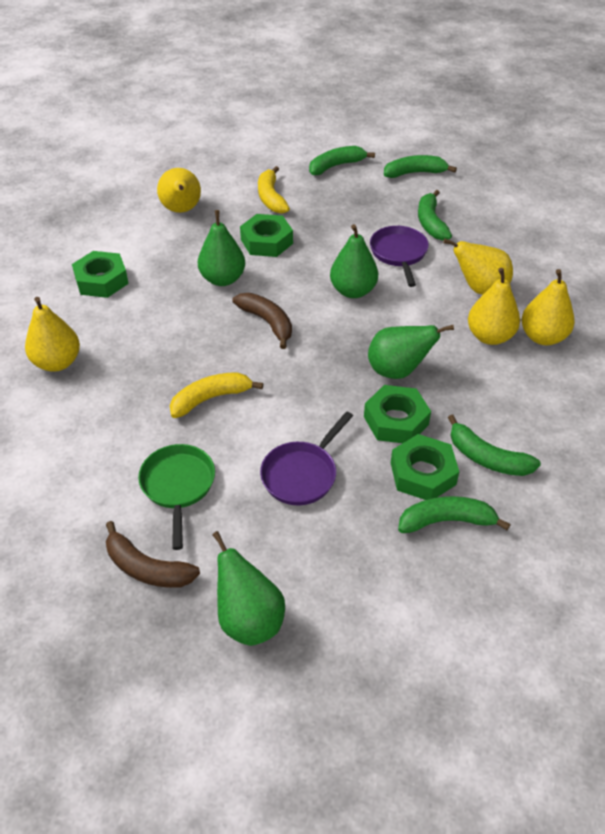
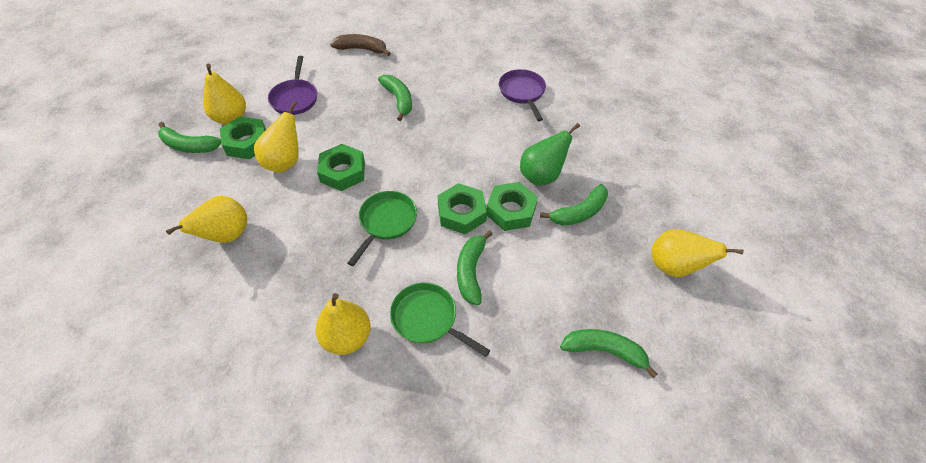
brown banana: 2 -> 1
green pan: 1 -> 2
green pear: 4 -> 1
yellow banana: 2 -> 0

